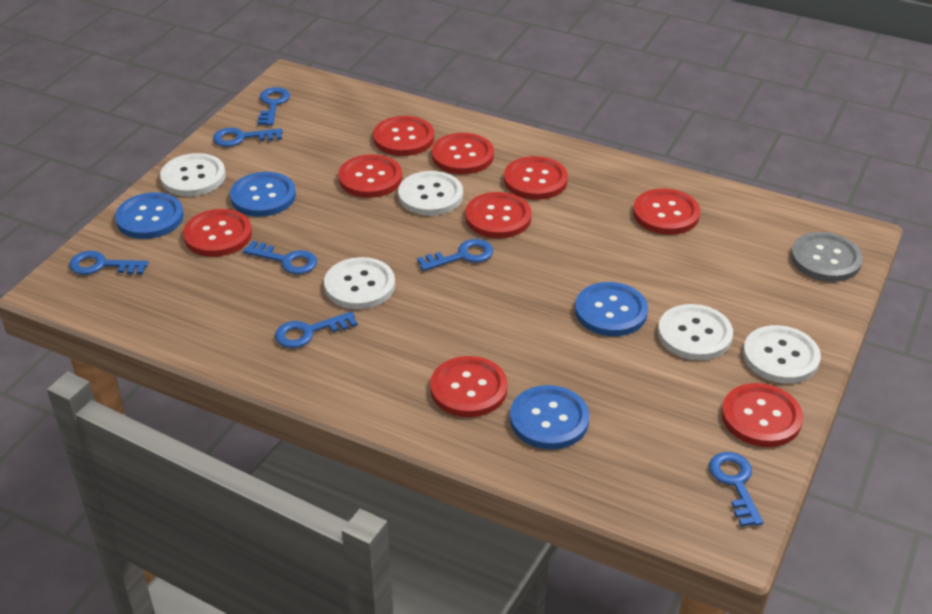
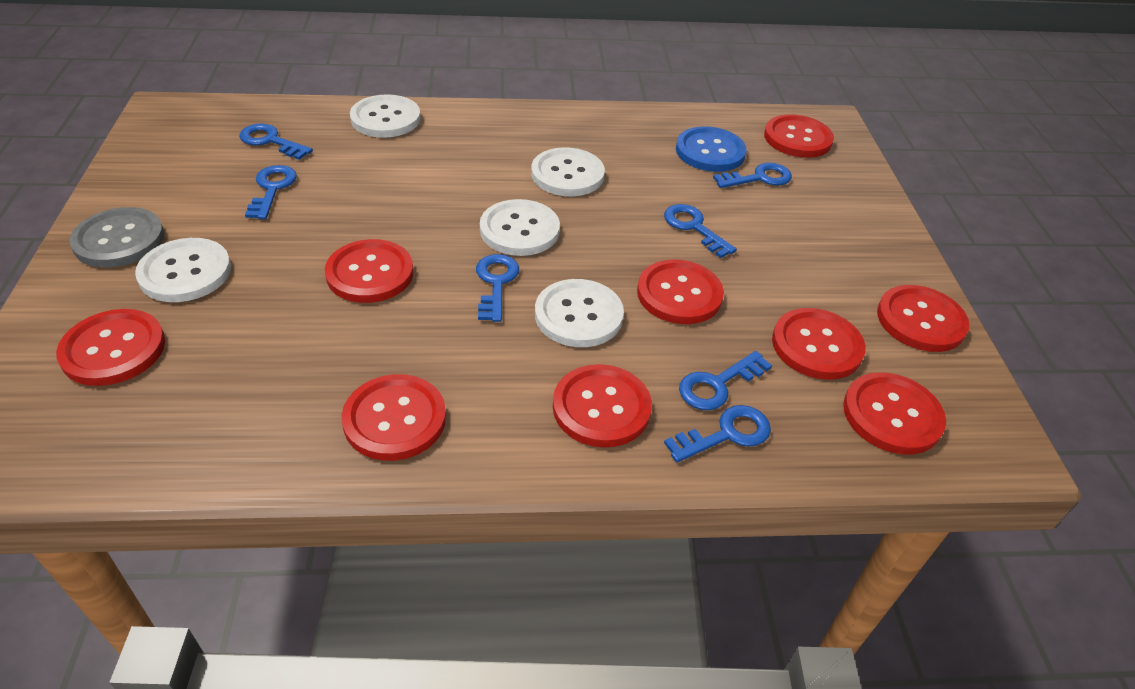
blue button: 4 -> 1

